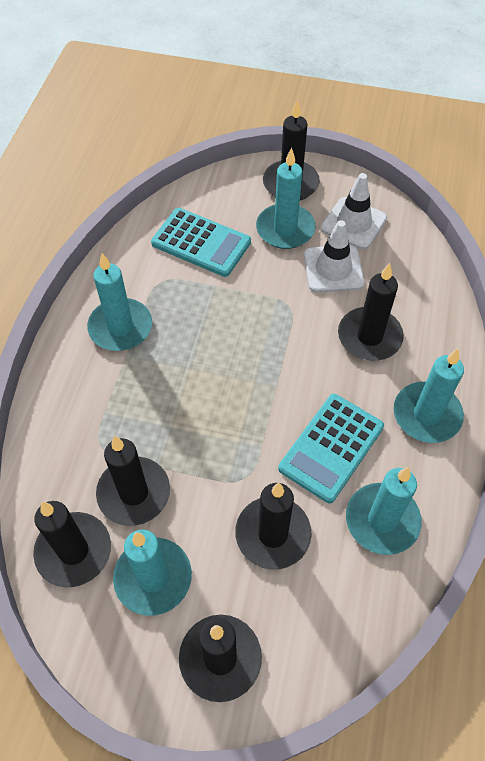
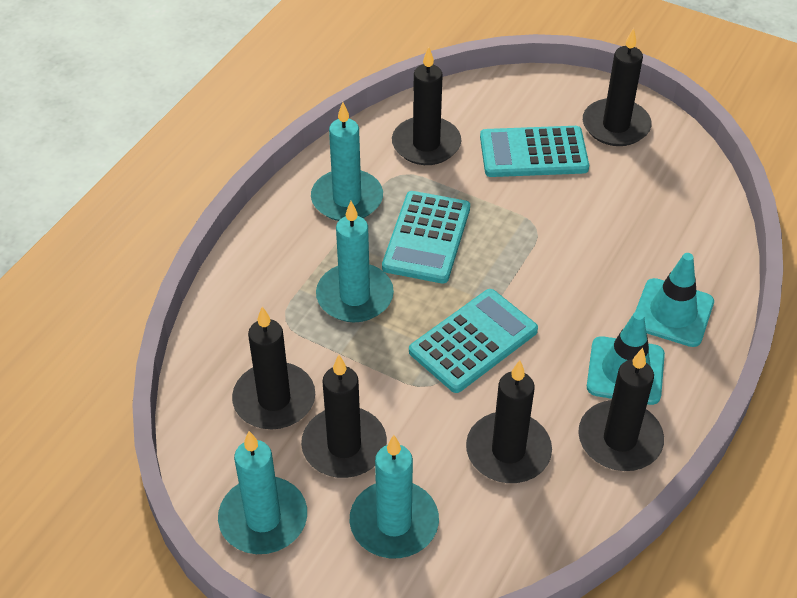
turquoise calculator: 2 -> 3
turquoise candle: 5 -> 4
turquoise traffic cone: 0 -> 2
white traffic cone: 2 -> 0

